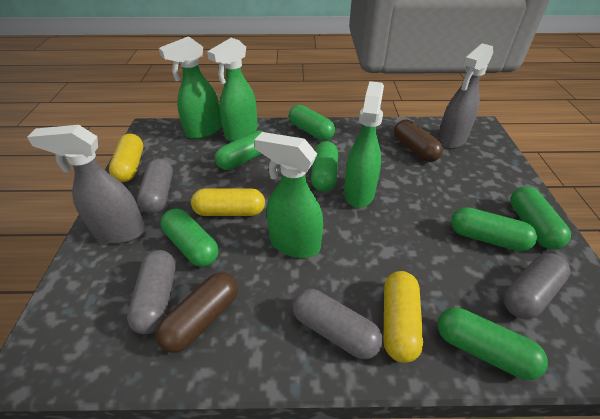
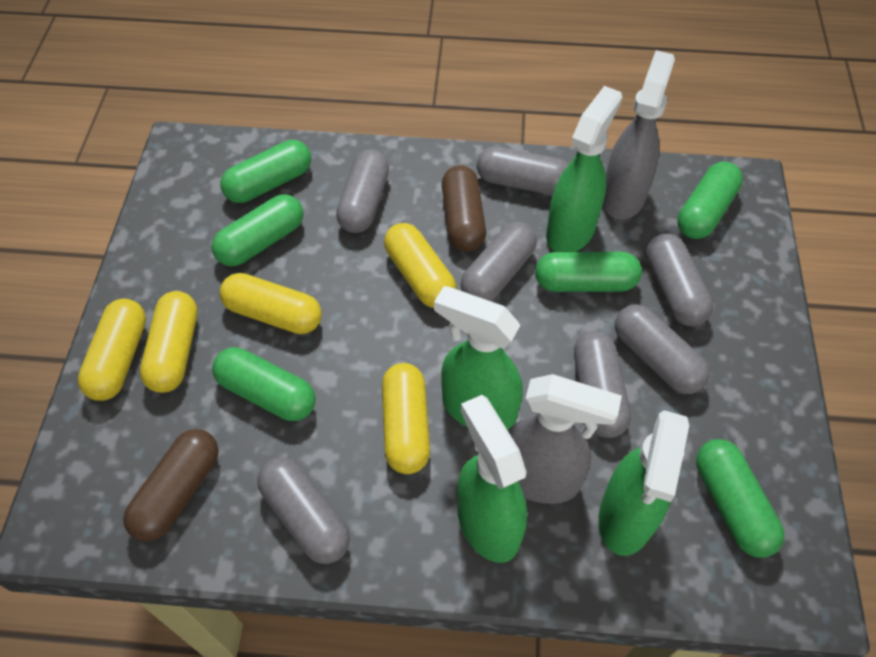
green capsule: 7 -> 6
grey capsule: 4 -> 7
yellow capsule: 3 -> 5

